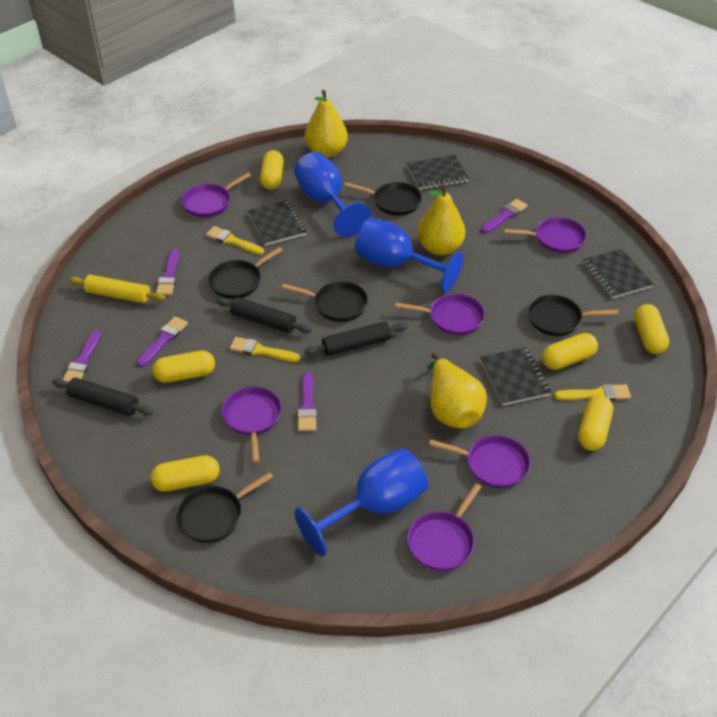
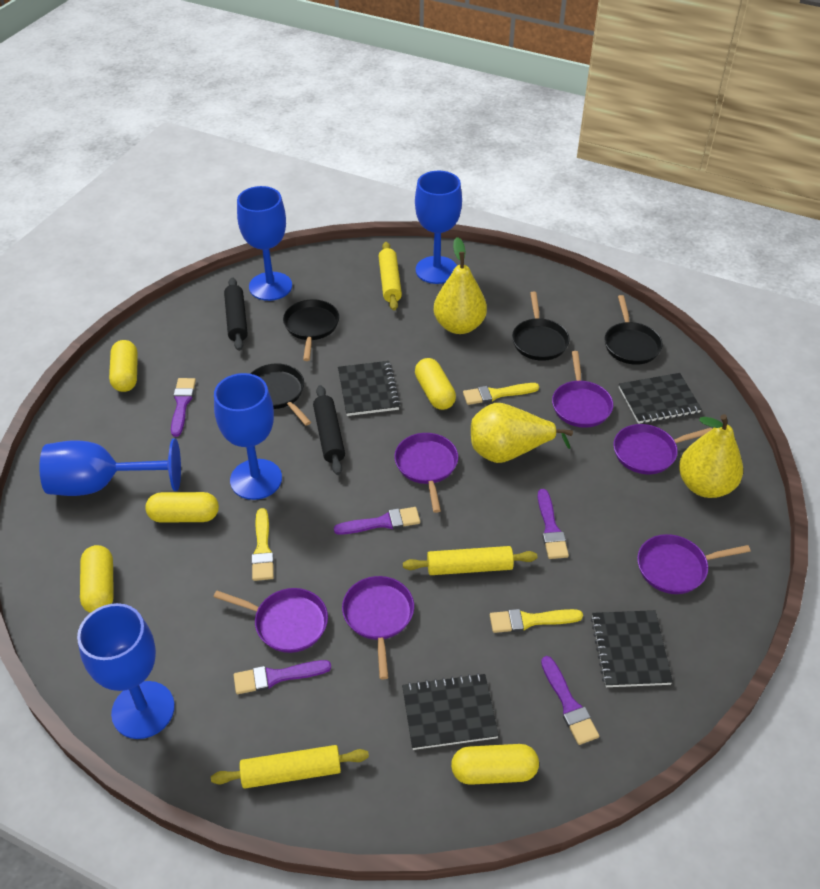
black pan: 5 -> 4
black rolling pin: 3 -> 2
blue goblet: 3 -> 5
yellow capsule: 6 -> 5
yellow rolling pin: 1 -> 3

